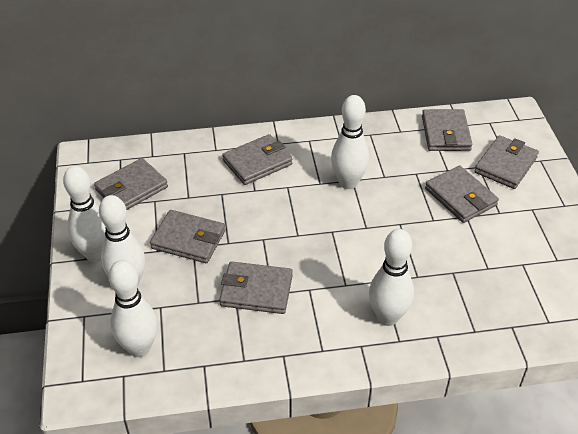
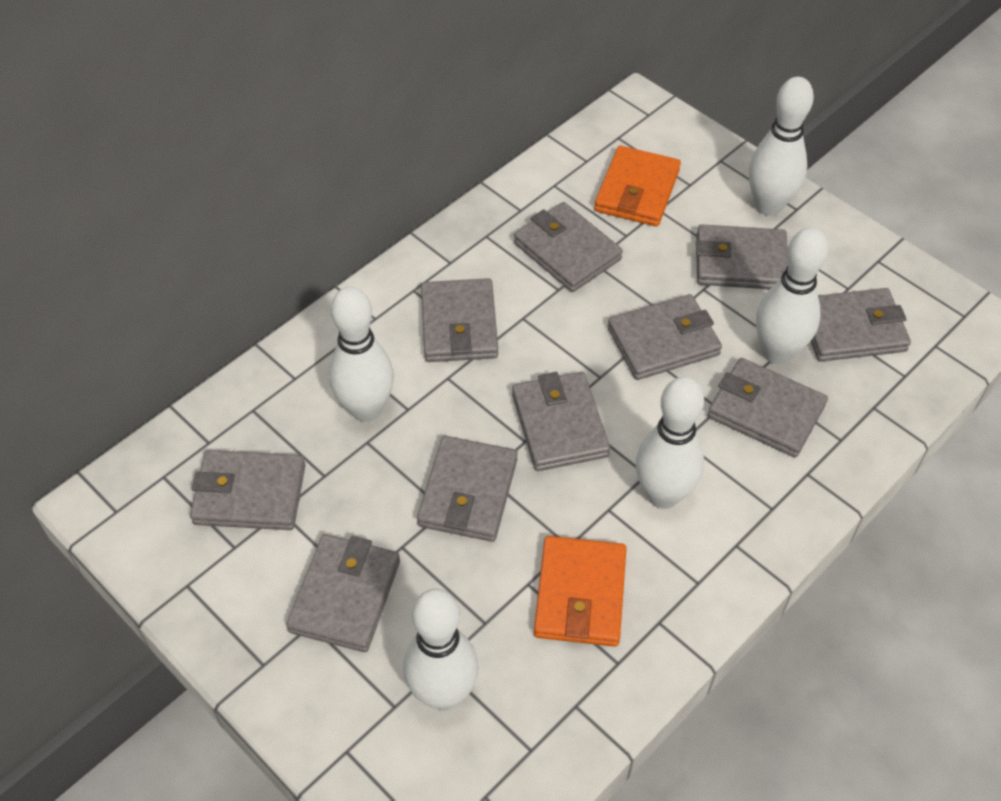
grey wallet: 7 -> 10
orange wallet: 0 -> 2

